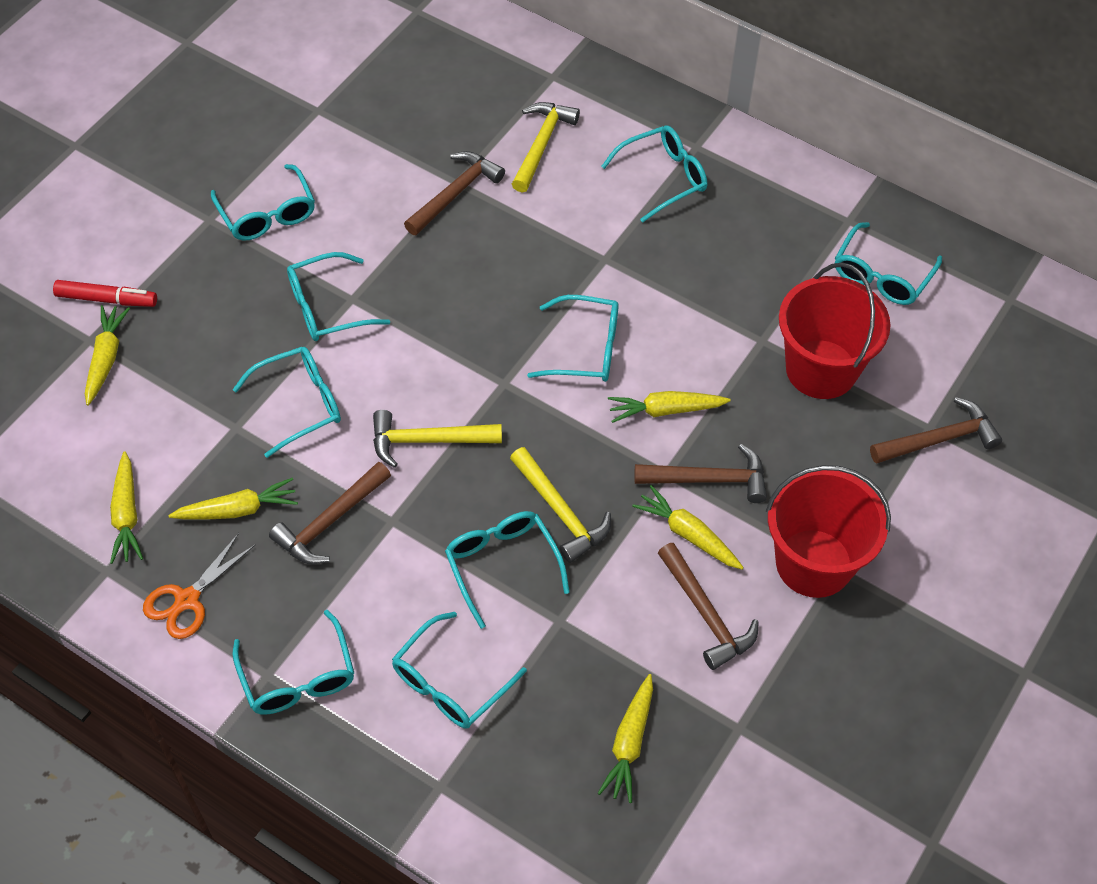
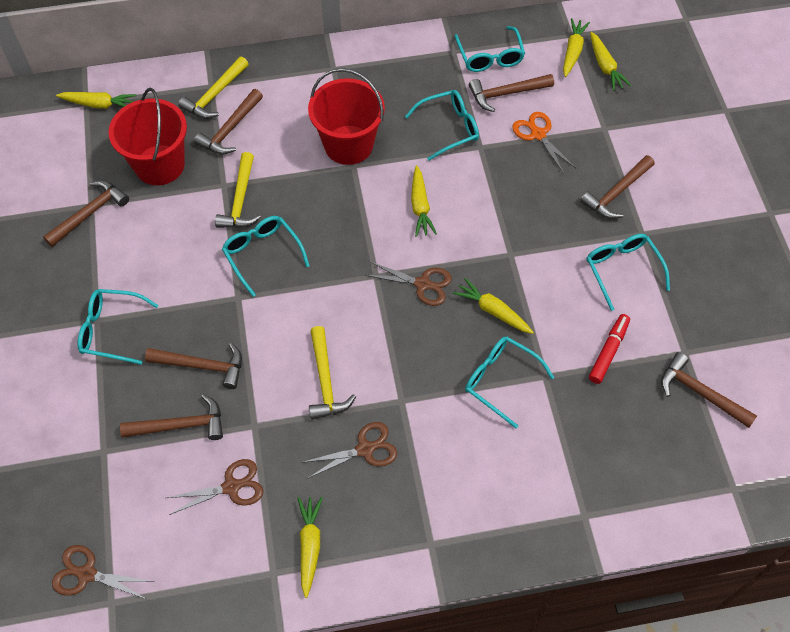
brown hammer: 5 -> 7
brown scissors: 0 -> 4
turquoise glasses: 9 -> 6

